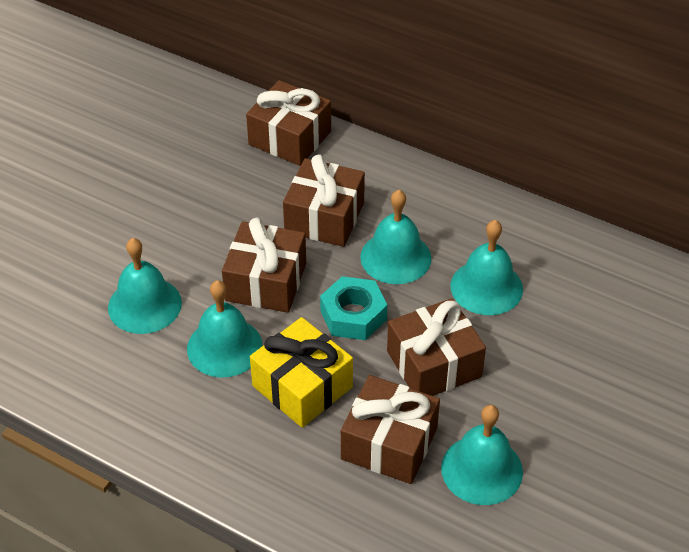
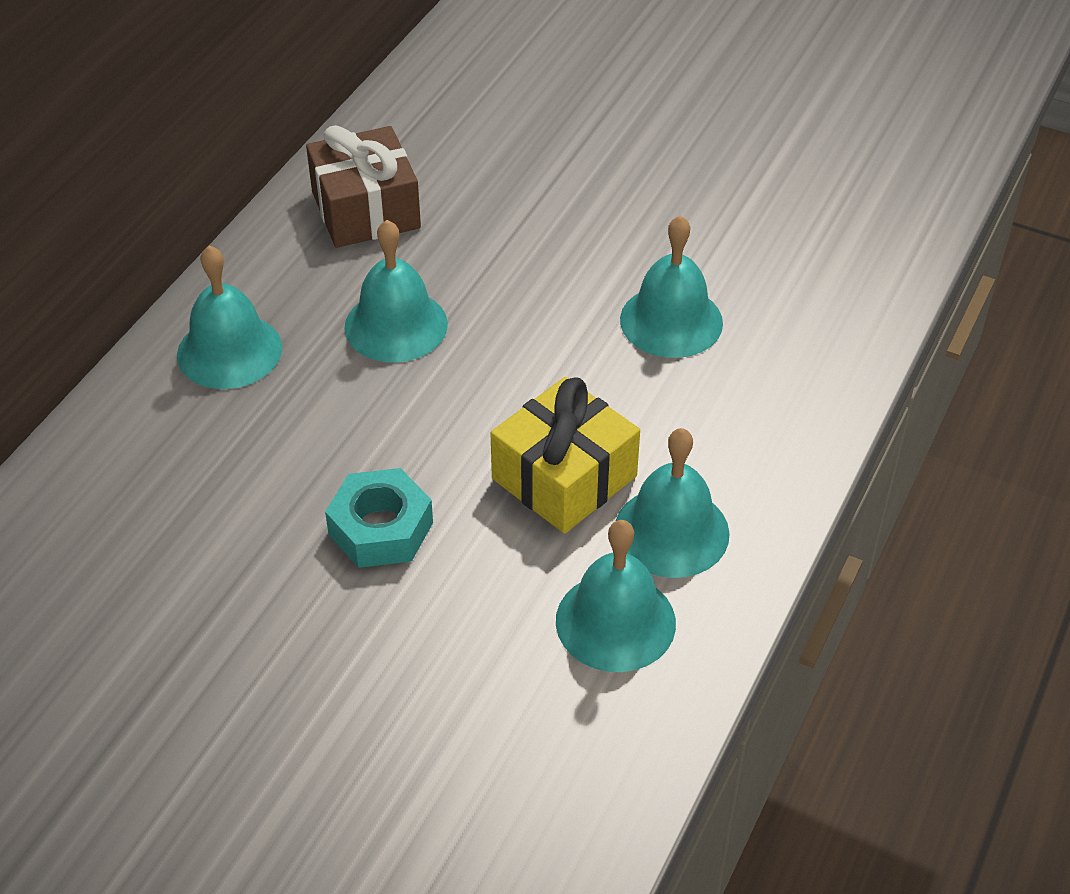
brown gift: 5 -> 1

